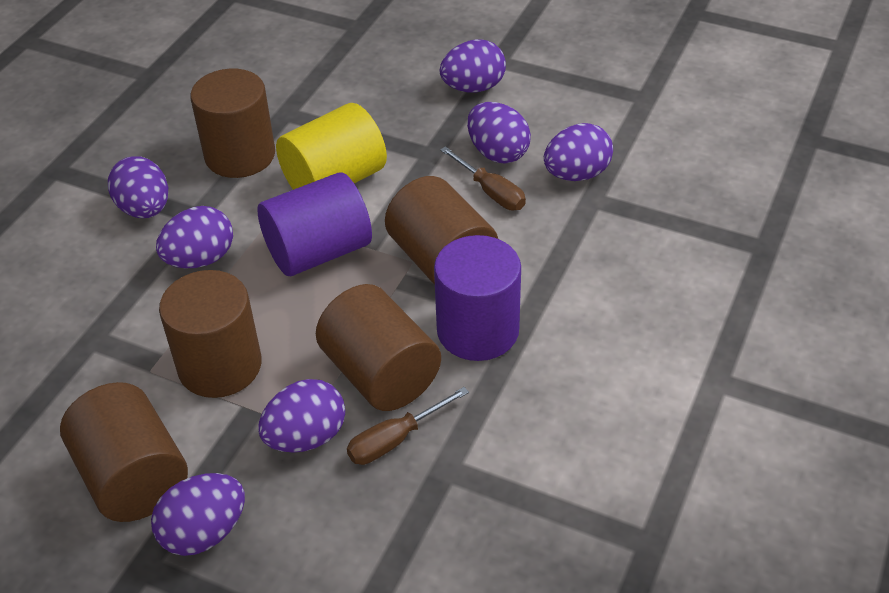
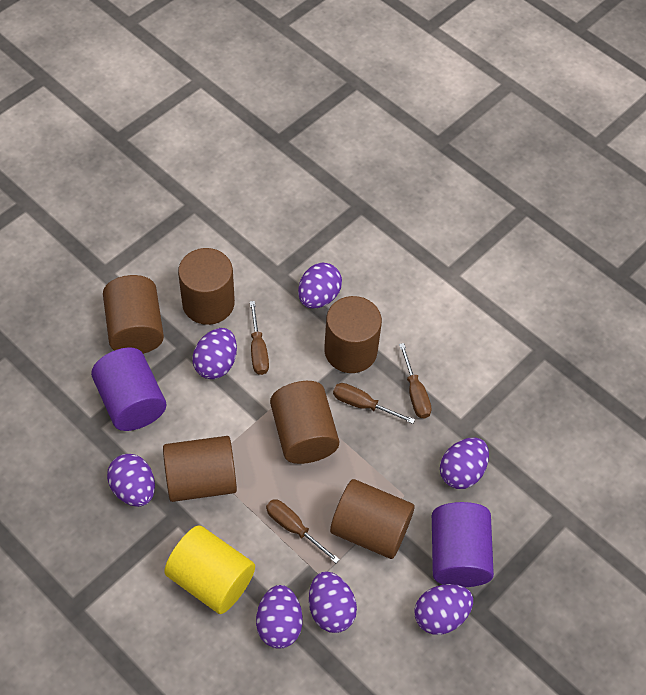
brown cylinder: 5 -> 6
brown screwdriver: 2 -> 4

